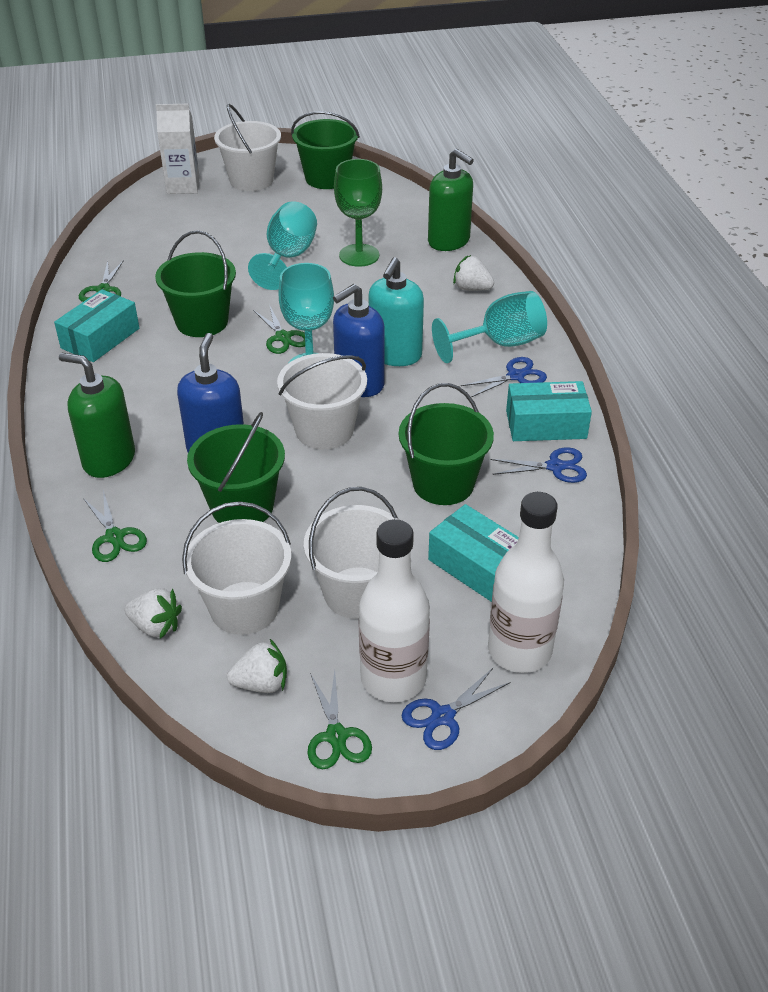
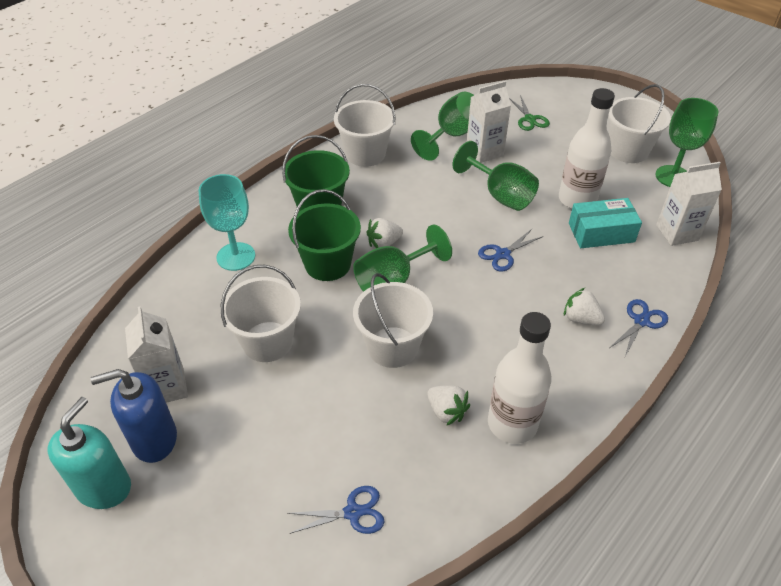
blue soap dispenser: 2 -> 1
green bucket: 4 -> 2
green goblet: 1 -> 4
green scissors: 4 -> 1
green soap dispenser: 2 -> 0
turquoise box: 3 -> 1
turquoise goblet: 3 -> 1
white carton: 1 -> 3

